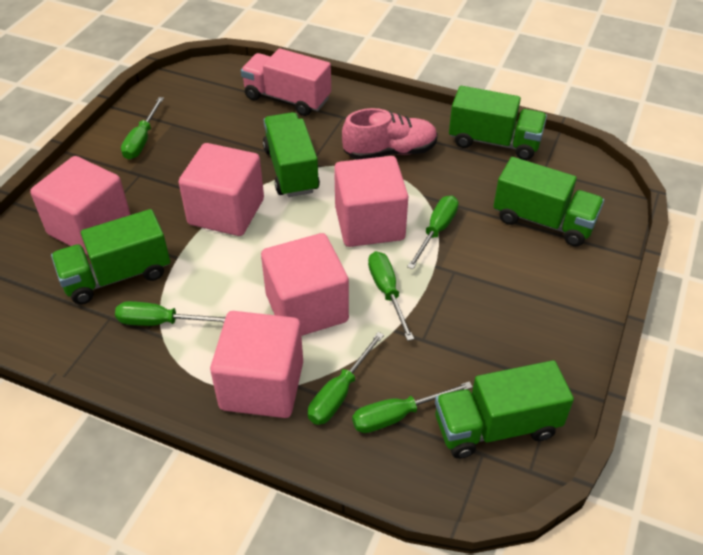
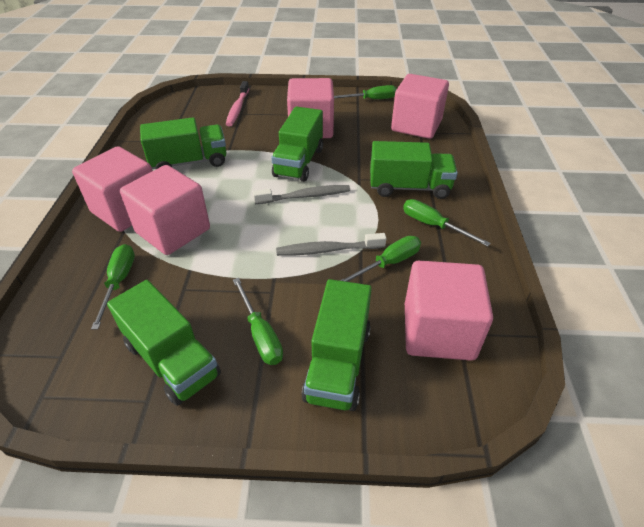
green screwdriver: 6 -> 5
grey toothbrush: 0 -> 2
pink shoe: 1 -> 0
pink toothbrush: 0 -> 1
pink truck: 1 -> 0

